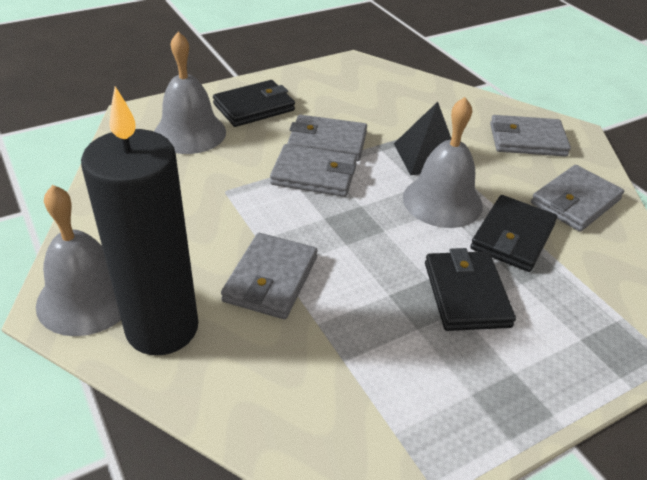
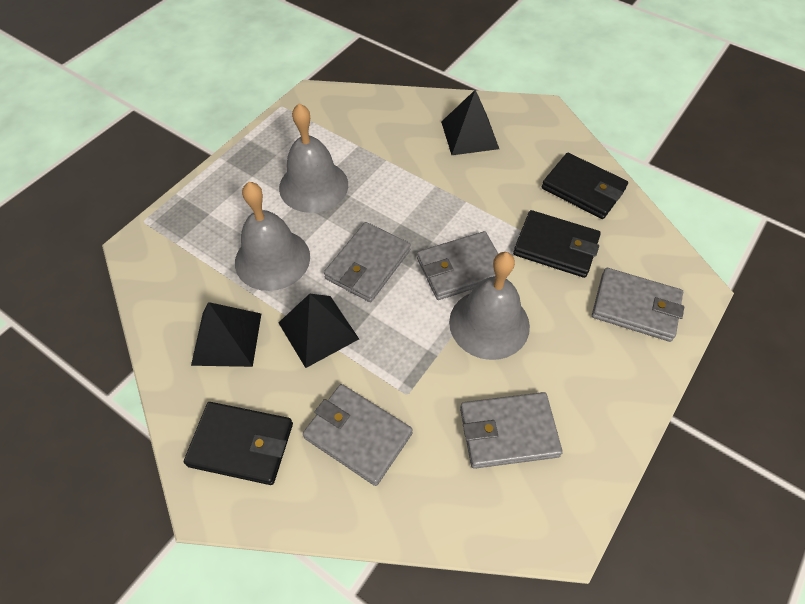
black candle: 1 -> 0
black pyramid: 1 -> 3

